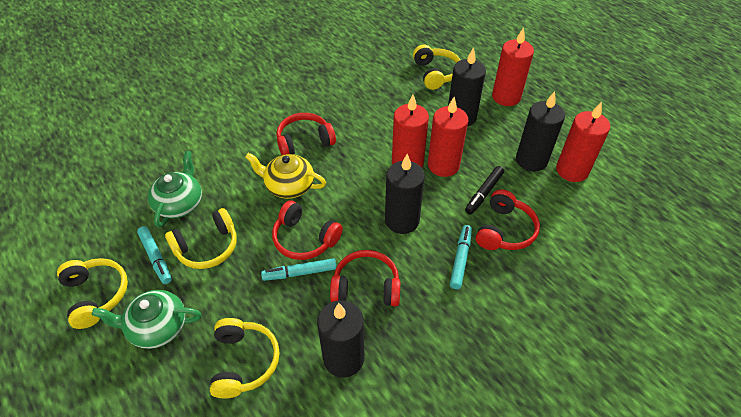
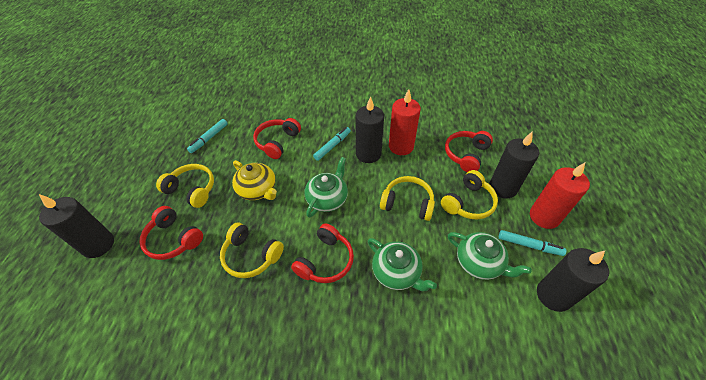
black marker: 1 -> 0
green teapot: 2 -> 3
red candle: 4 -> 2

